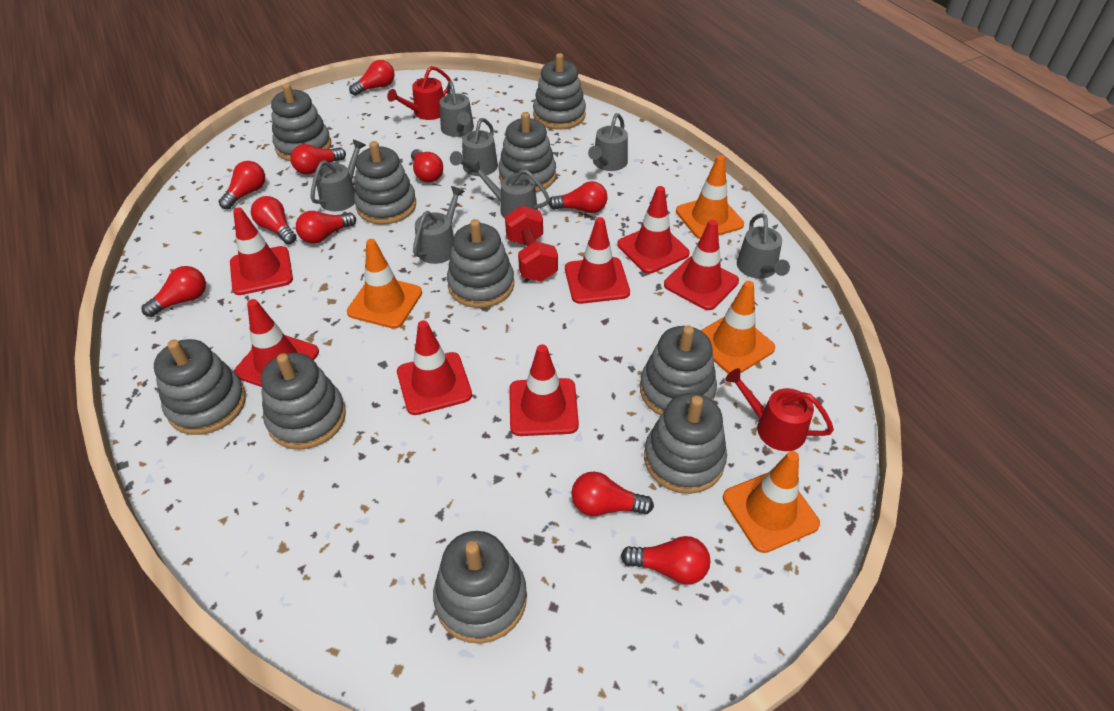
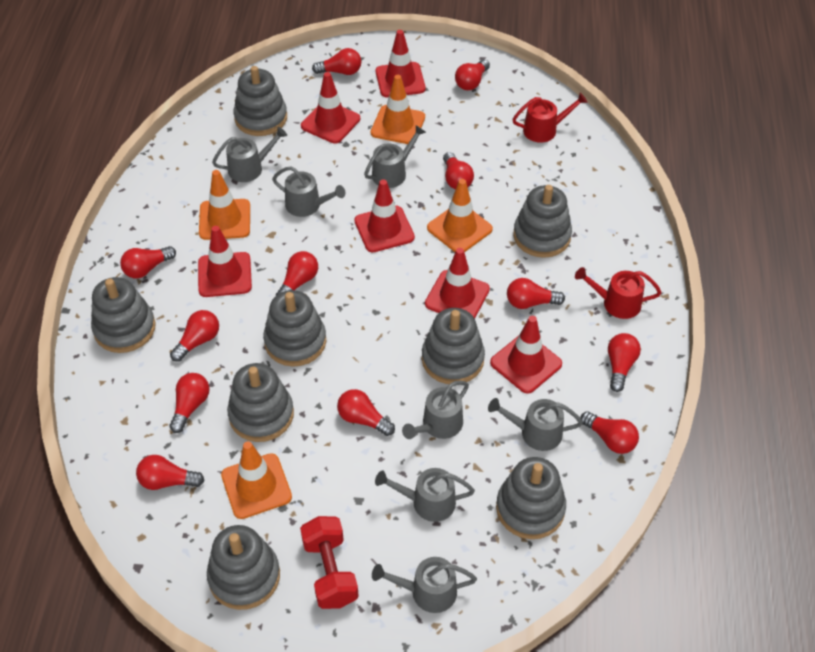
grey stacking toy: 10 -> 8
red light bulb: 10 -> 12
red traffic cone: 7 -> 6

